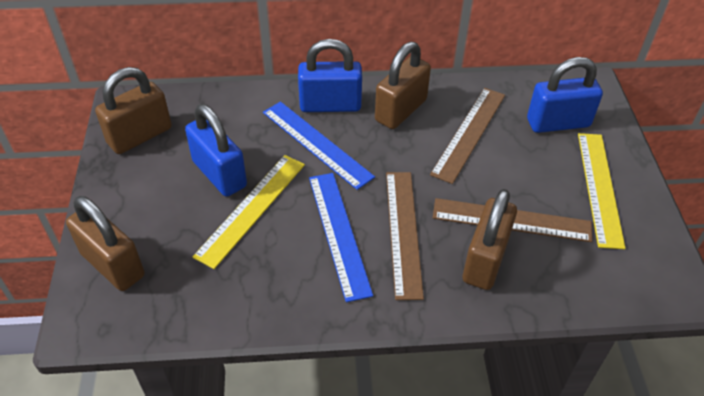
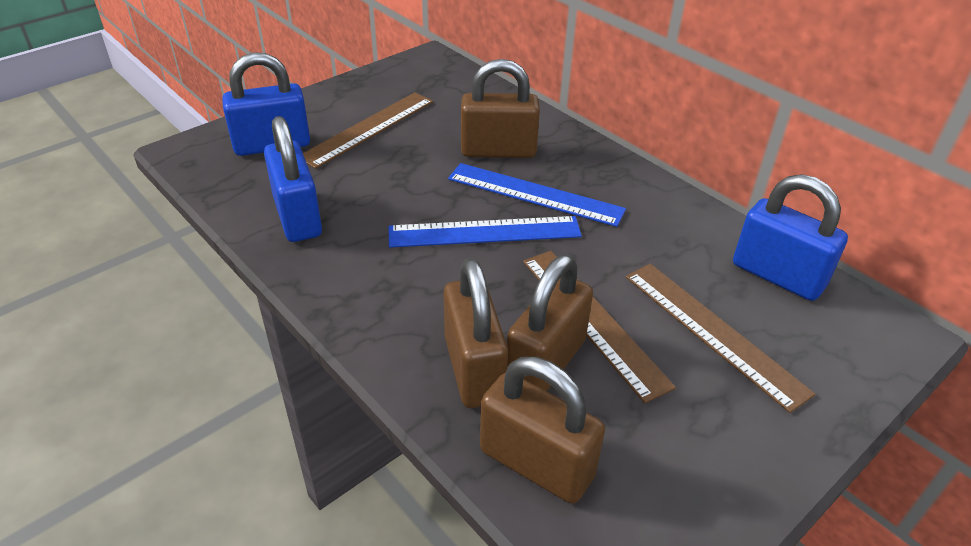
yellow ruler: 2 -> 0

